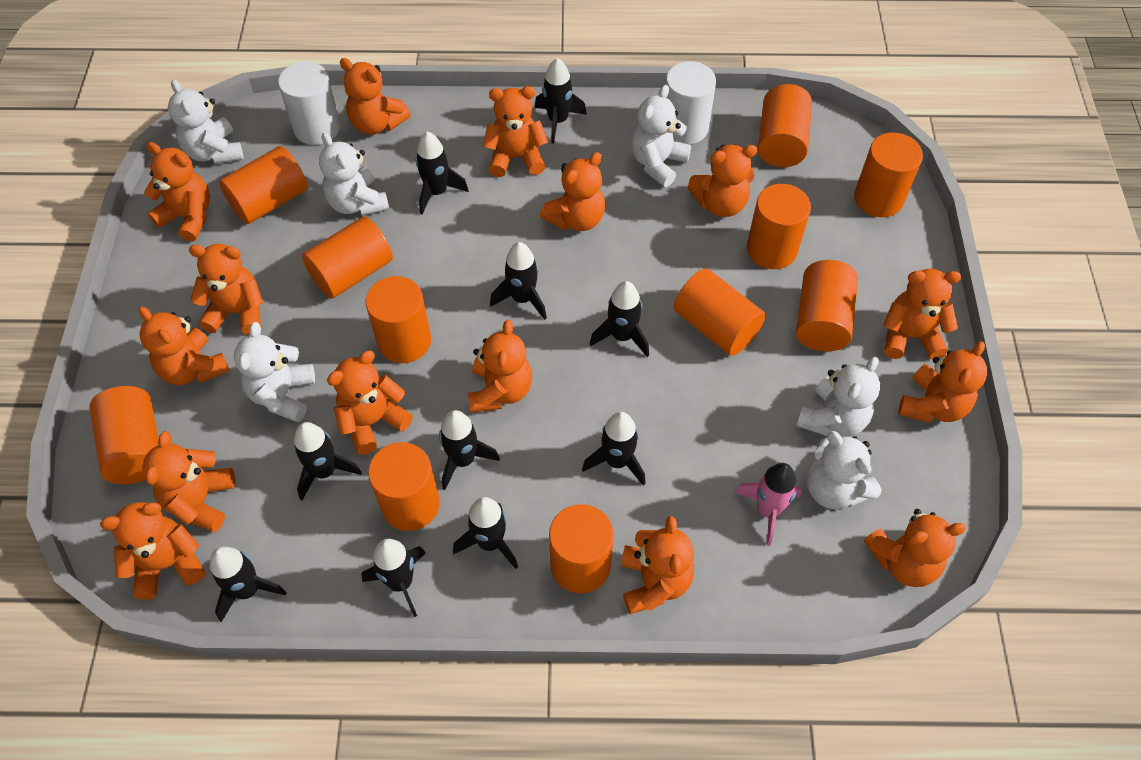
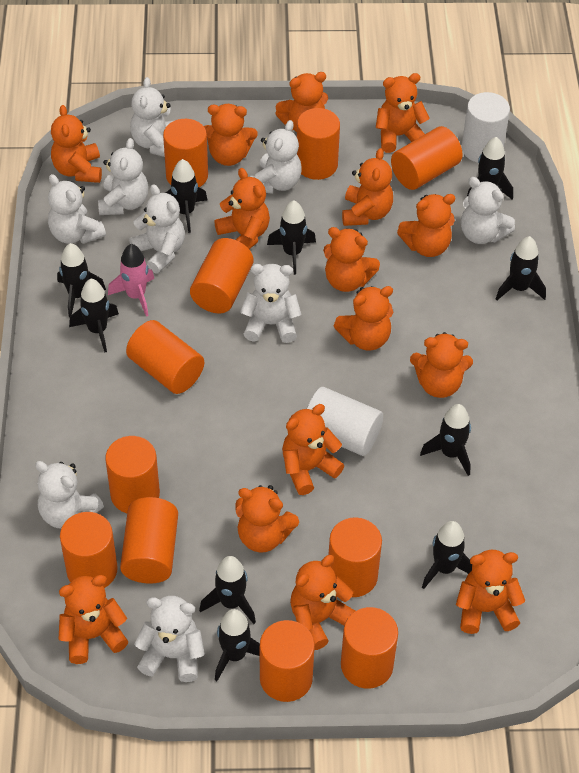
white teddy bear: 6 -> 9

